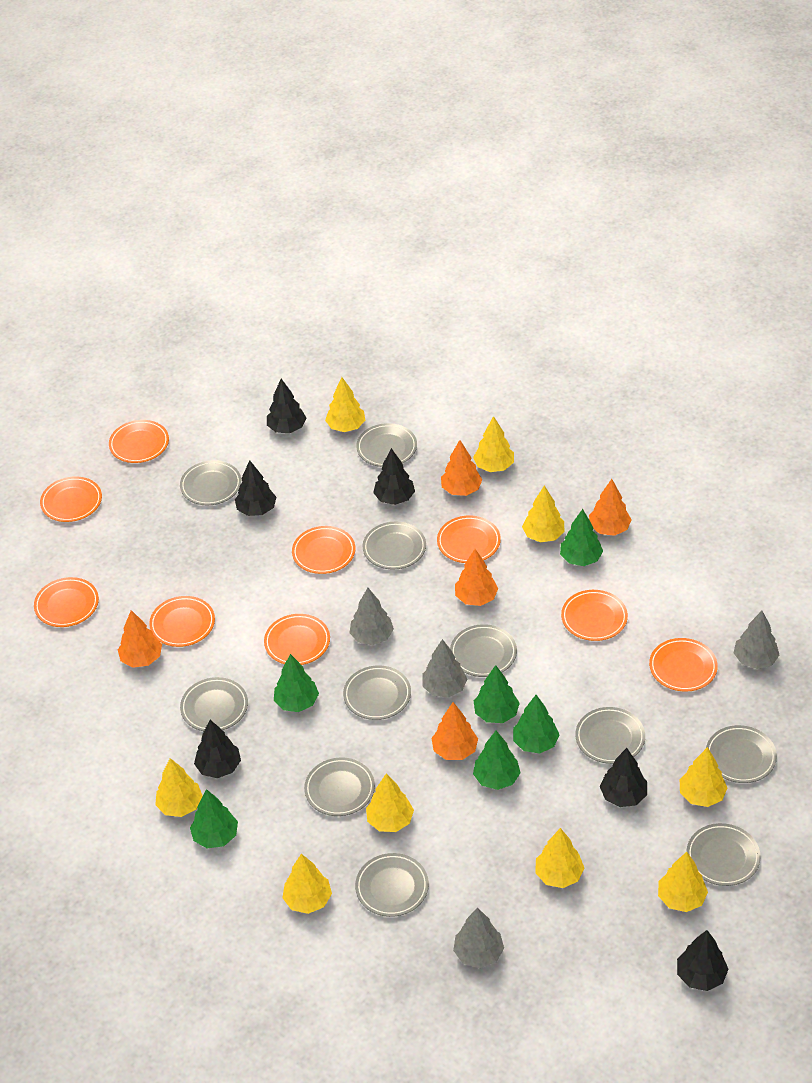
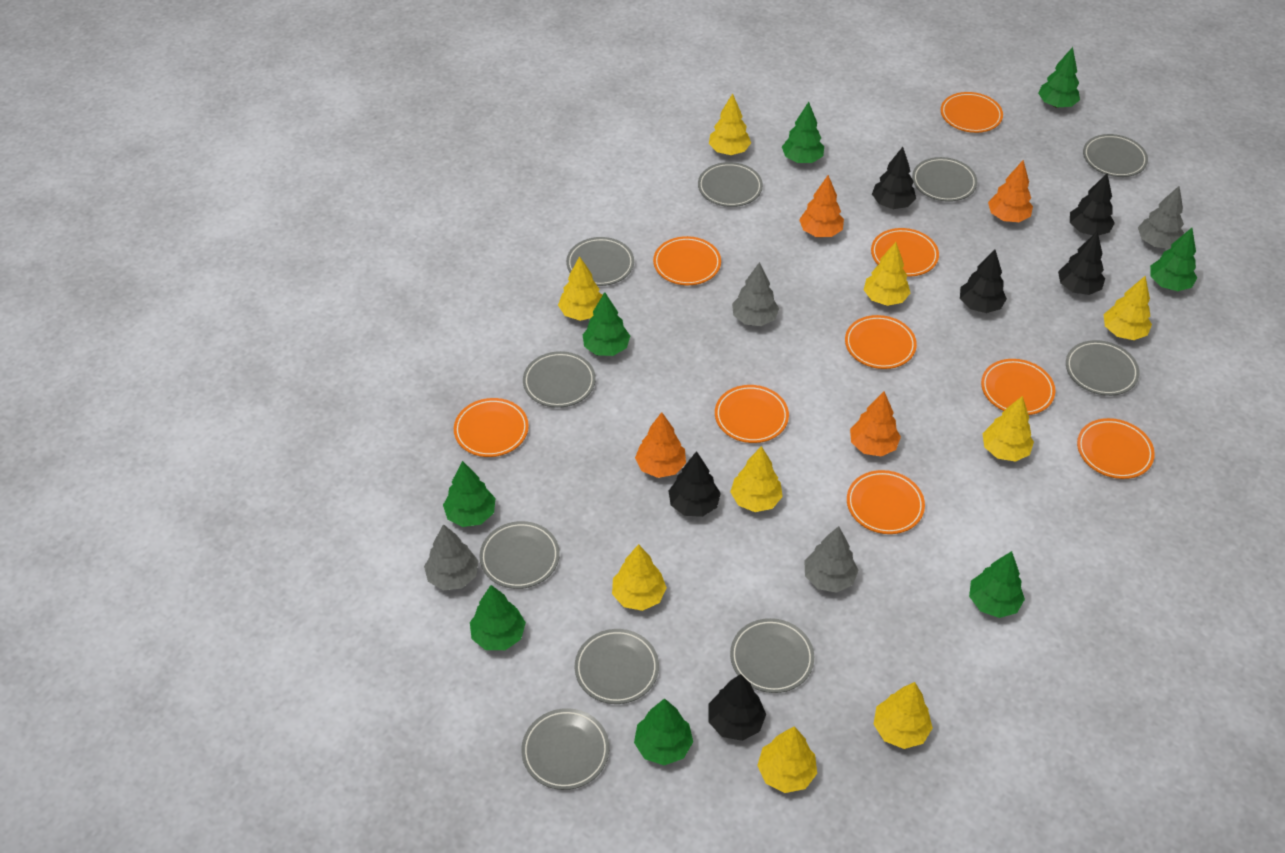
green tree: 6 -> 8
grey plate: 11 -> 10
orange tree: 5 -> 4

